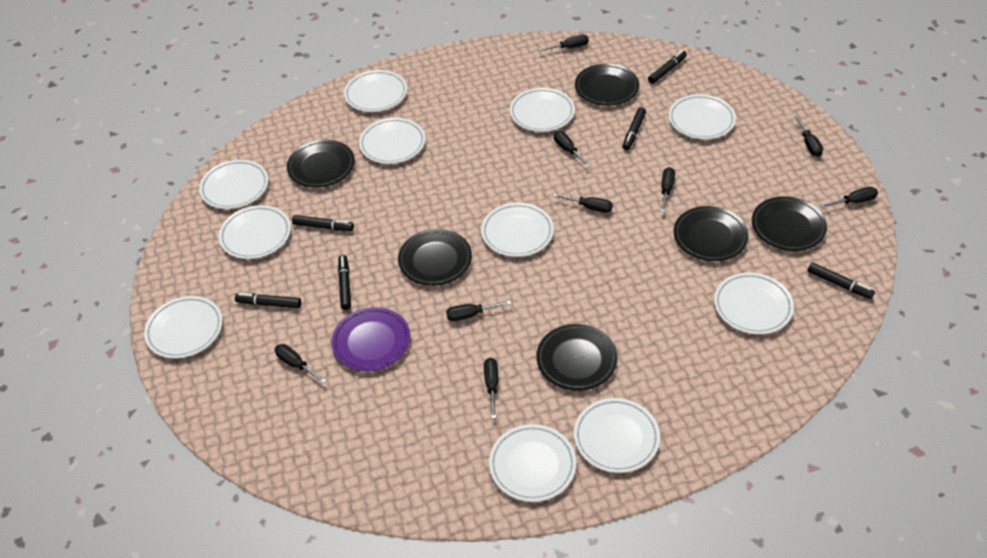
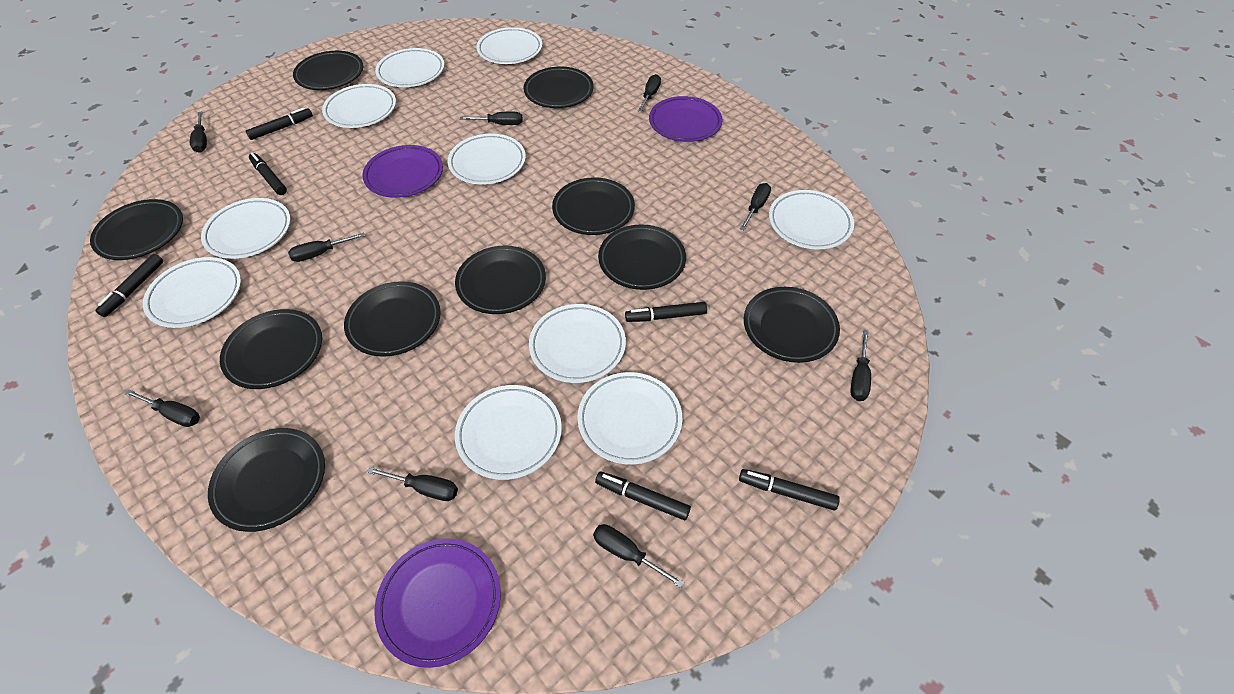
black plate: 6 -> 10
purple plate: 1 -> 3
white plate: 11 -> 10

